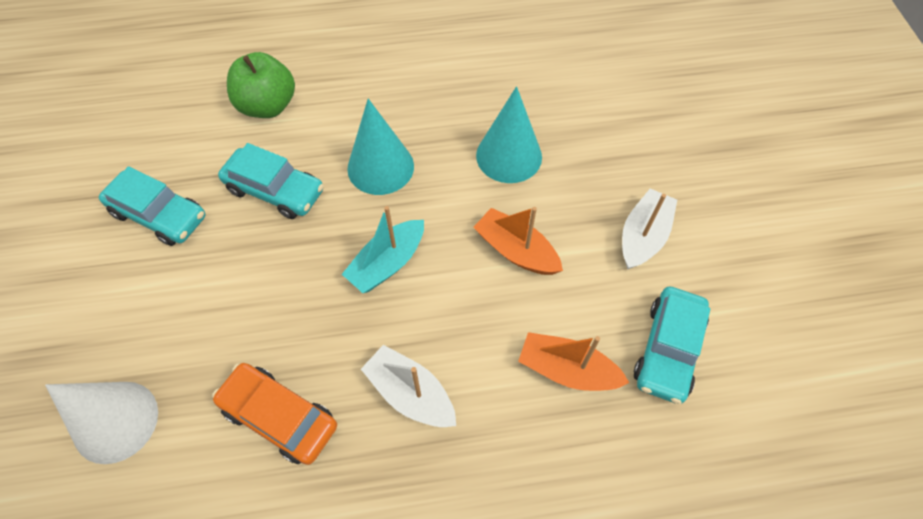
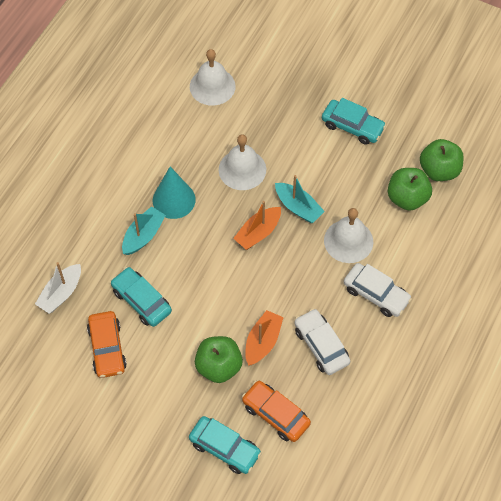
green apple: 1 -> 3
orange car: 1 -> 2
turquoise boat: 1 -> 2
turquoise cone: 2 -> 1
white bell: 0 -> 3
white boat: 2 -> 1
white car: 0 -> 2
white cone: 1 -> 0

